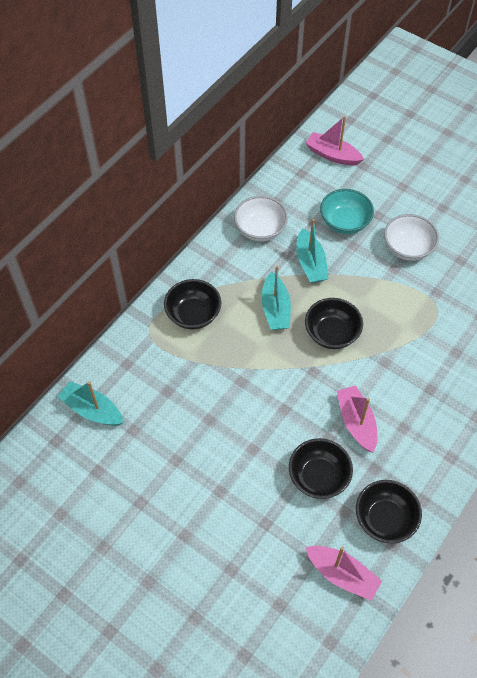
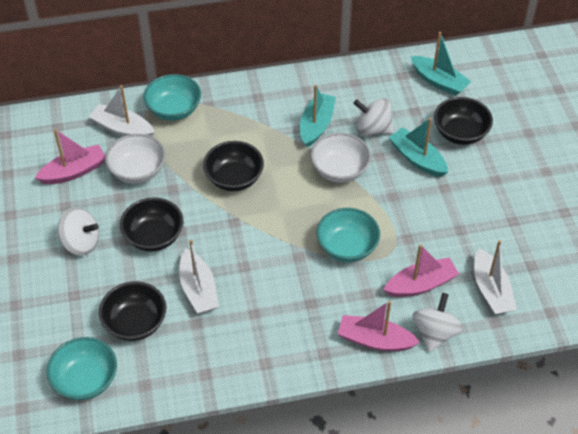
turquoise bowl: 1 -> 3
white boat: 0 -> 3
white spinning top: 0 -> 3

